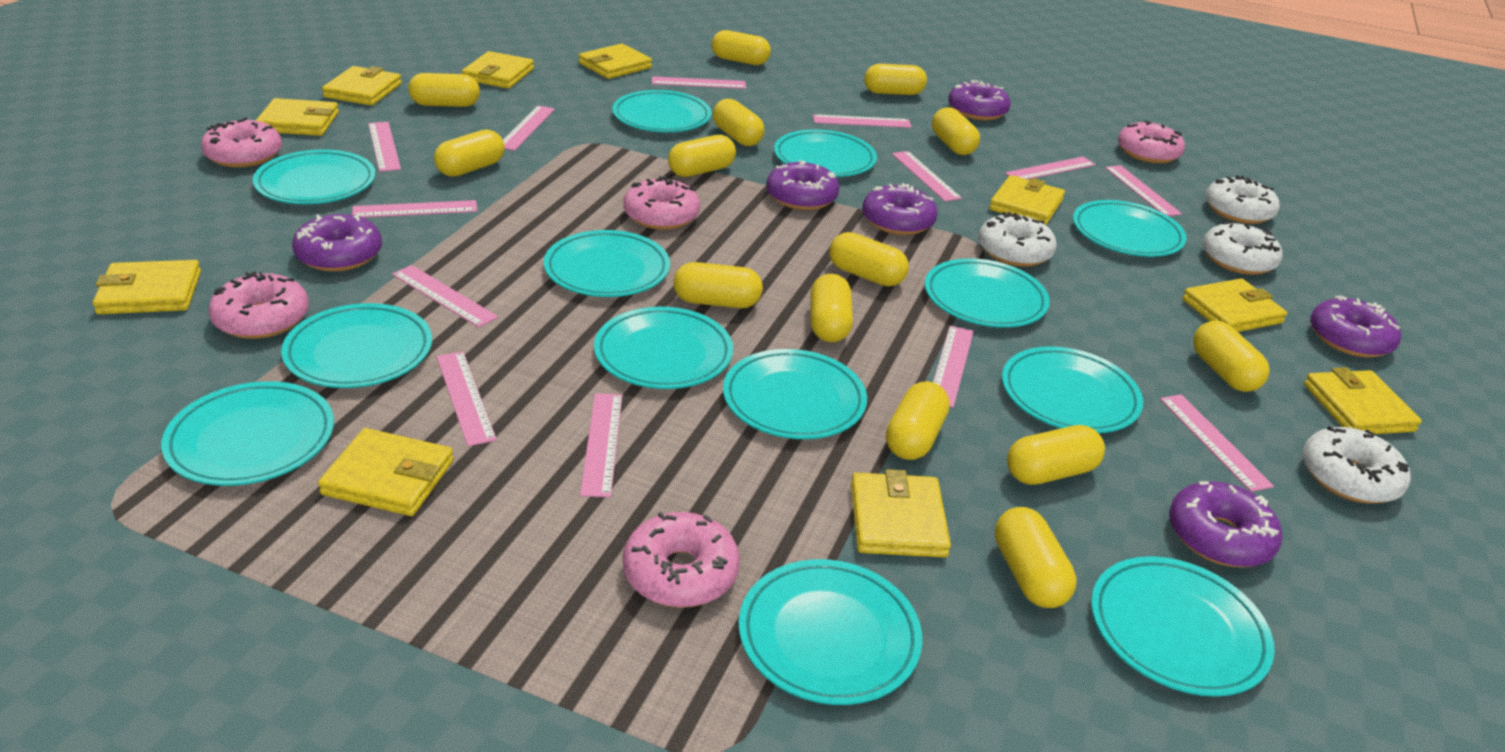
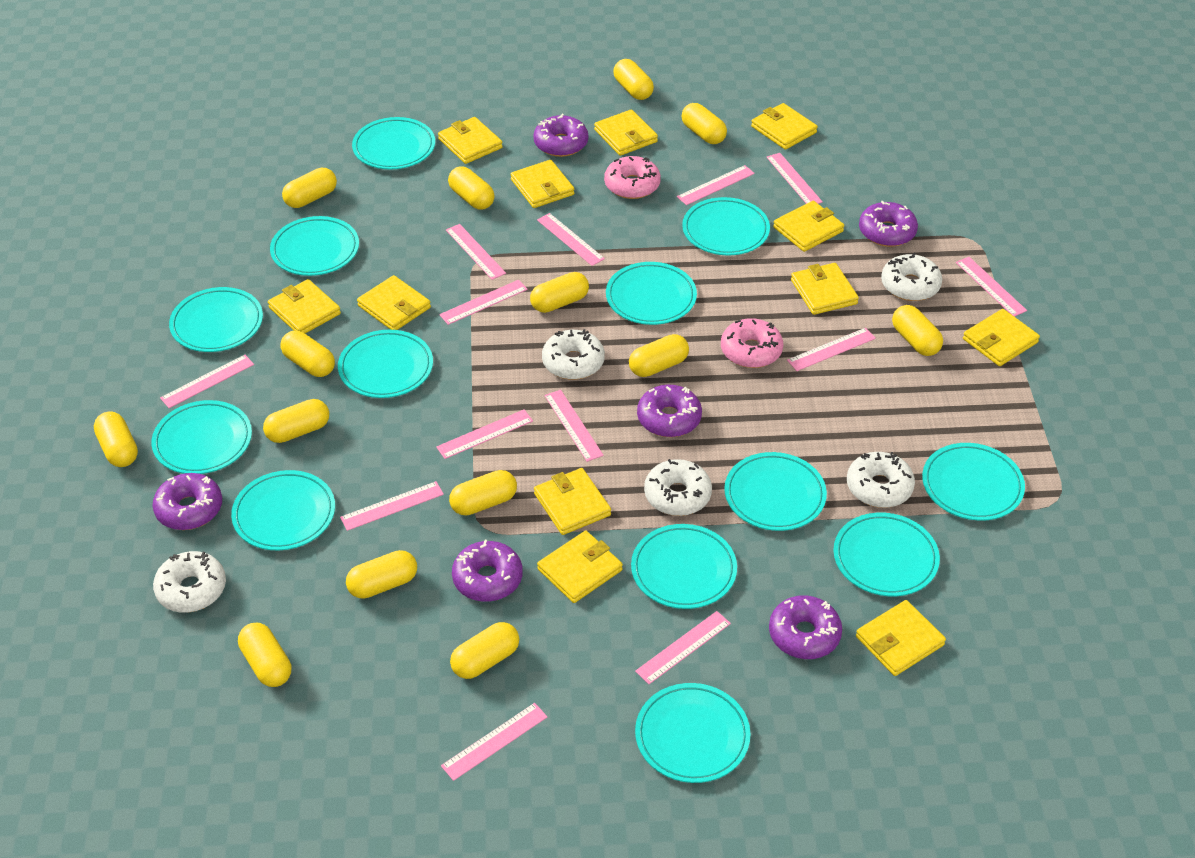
pink donut: 5 -> 2
white donut: 4 -> 5
yellow wallet: 10 -> 12

